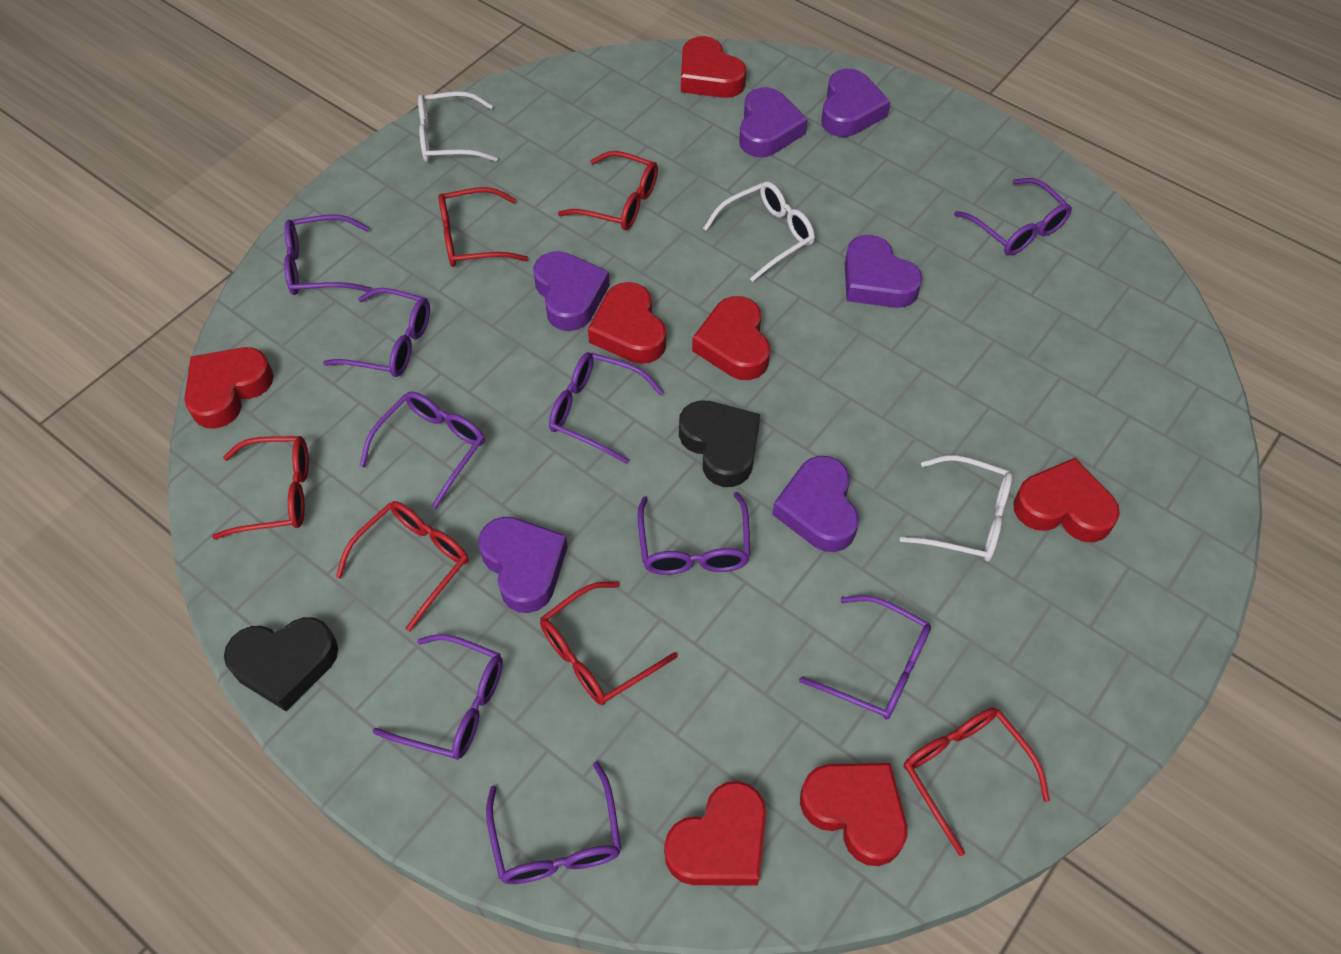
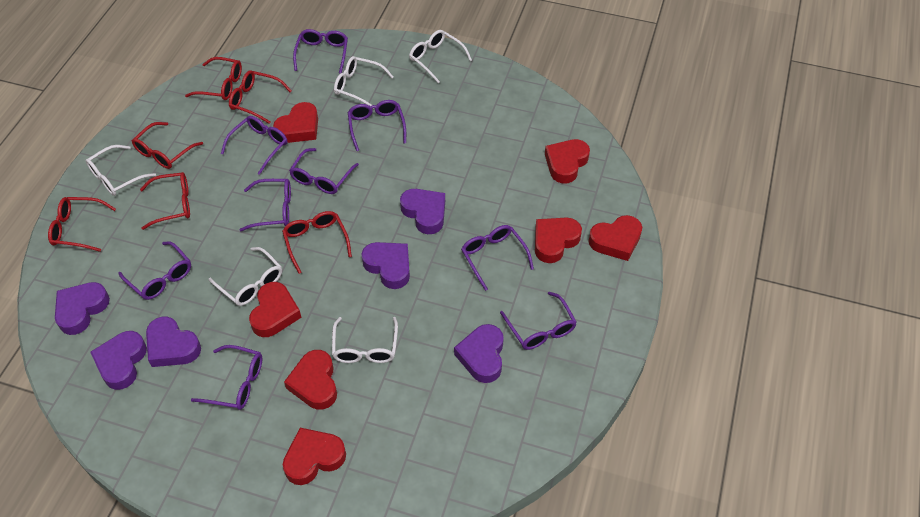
black heart: 2 -> 0
white glasses: 3 -> 5

